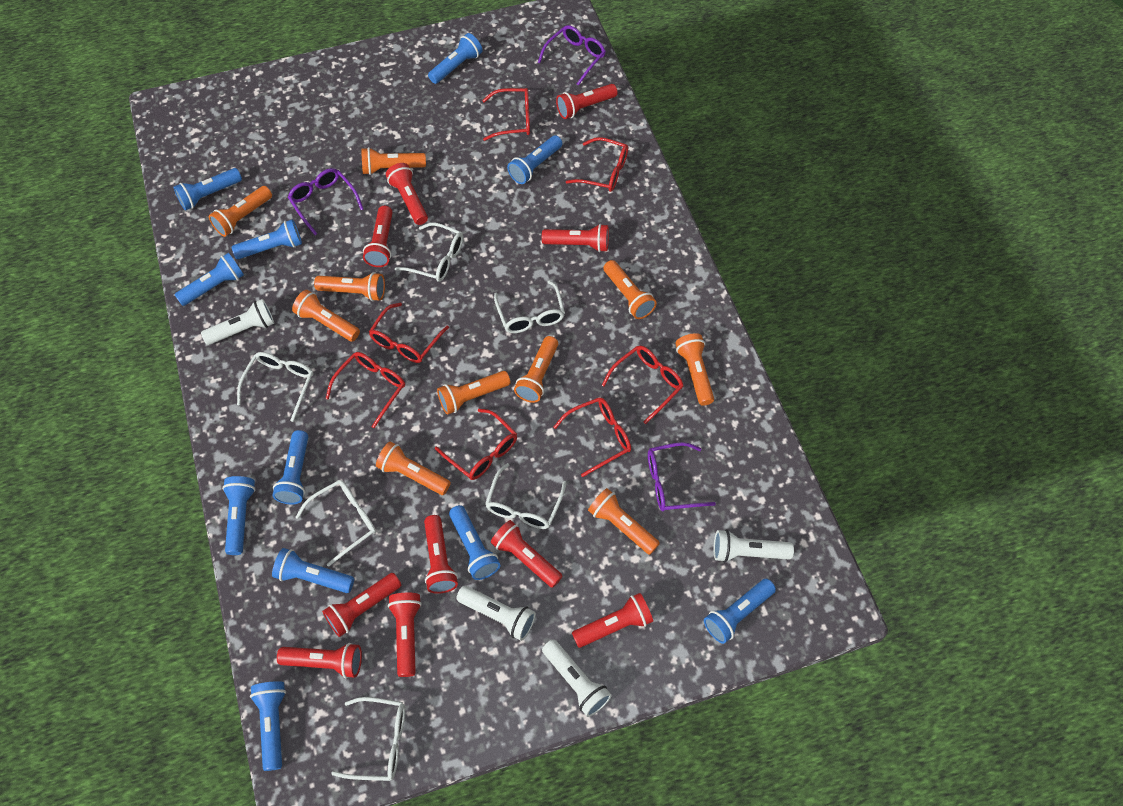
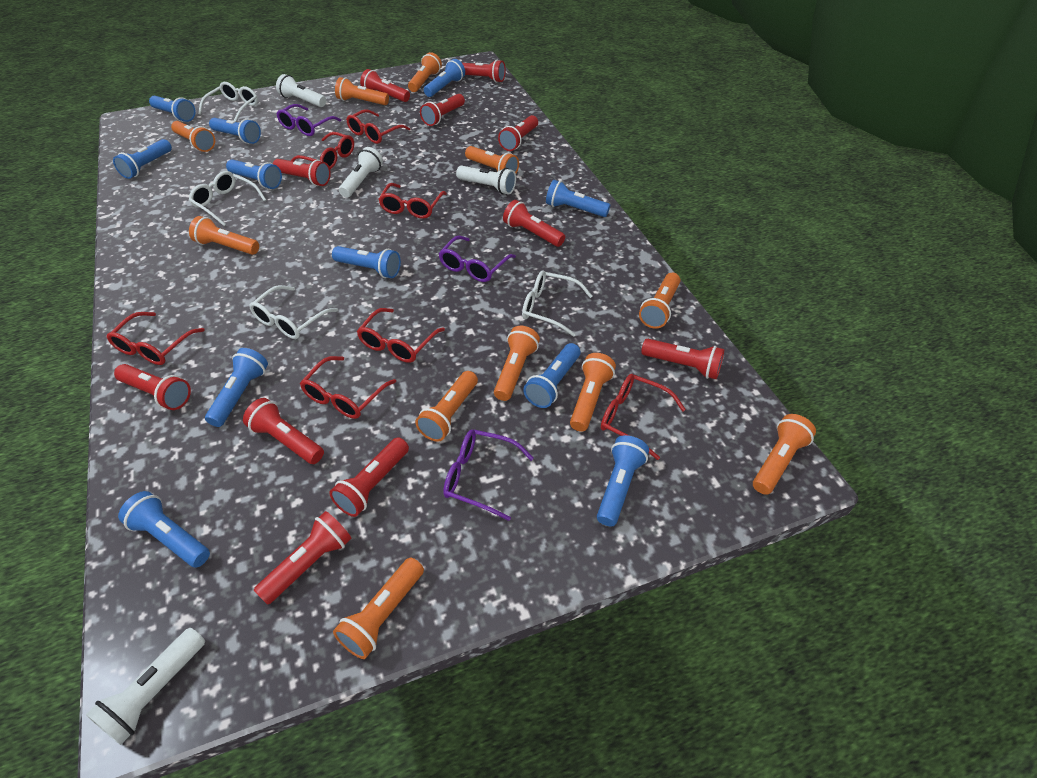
orange flashlight: 10 -> 11
red flashlight: 10 -> 11
white glasses: 6 -> 4

